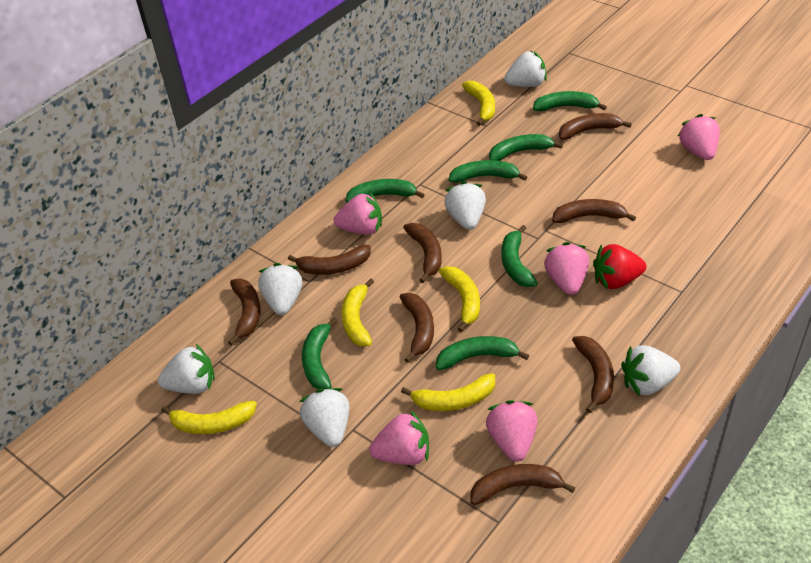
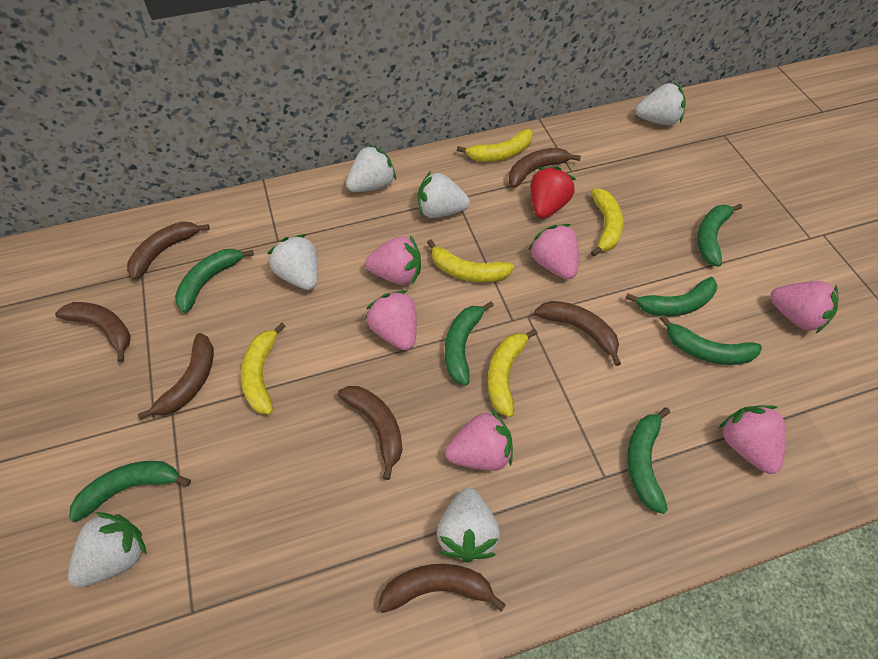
brown banana: 8 -> 7
pink strawberry: 5 -> 6

